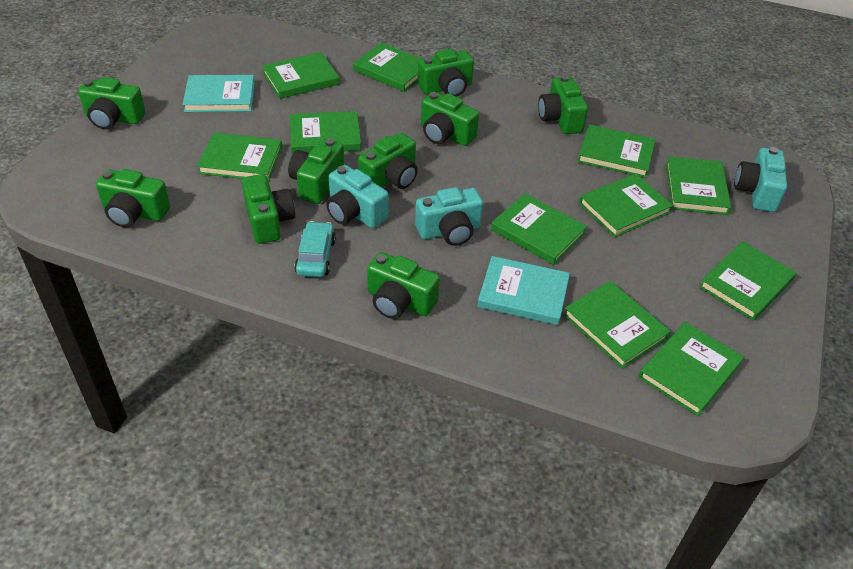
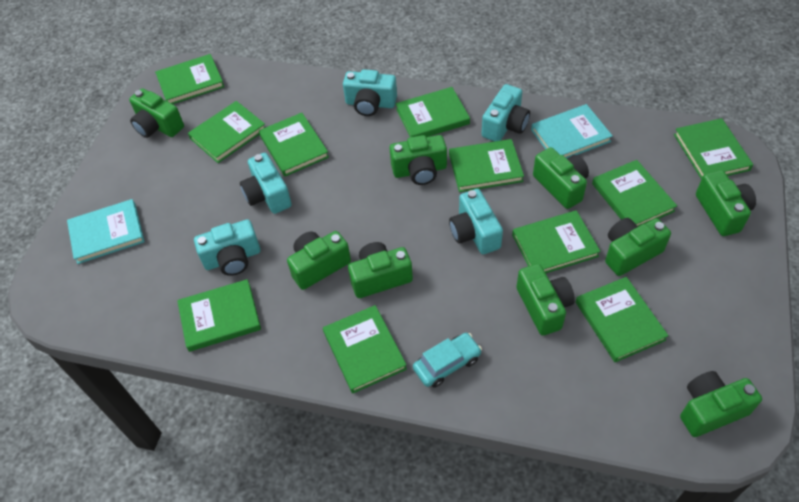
turquoise camera: 3 -> 5

